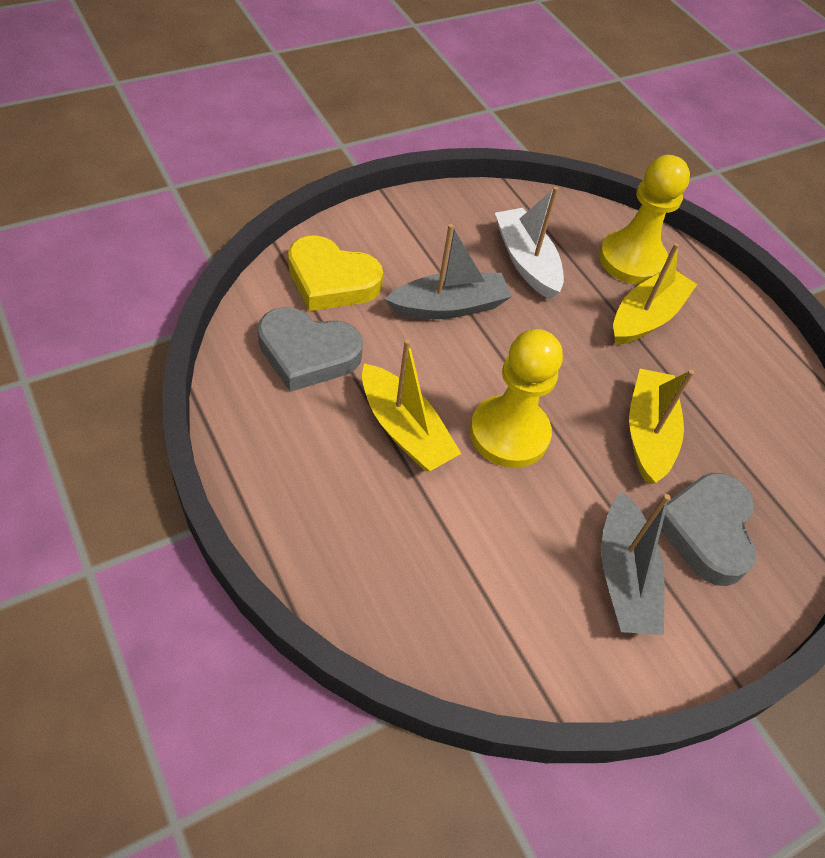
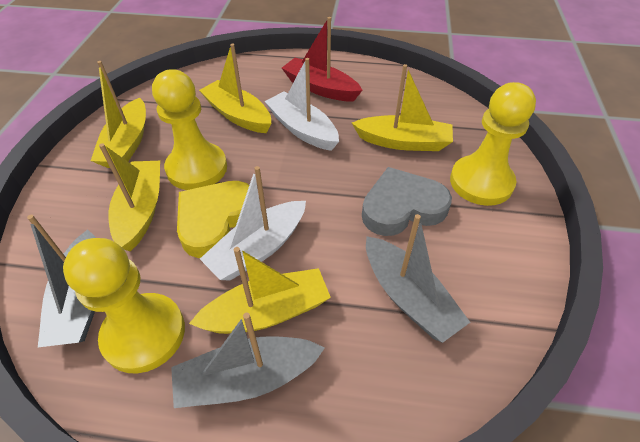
grey boat: 2 -> 3
grey heart: 2 -> 1
red boat: 0 -> 1
white boat: 1 -> 2
yellow boat: 3 -> 5
yellow pawn: 2 -> 3

